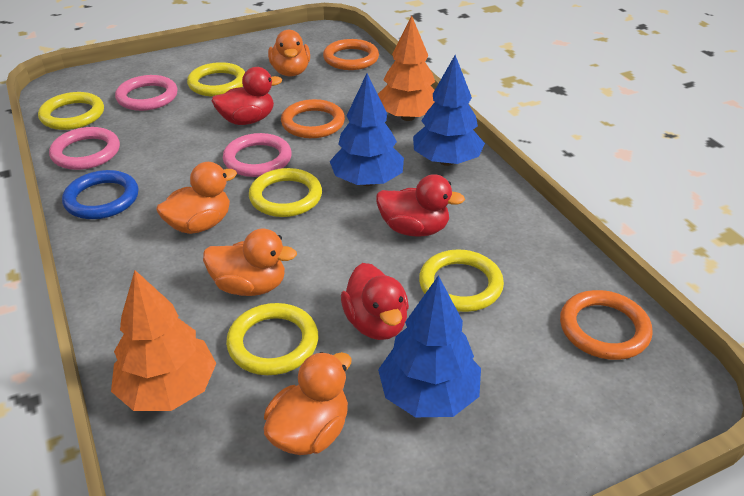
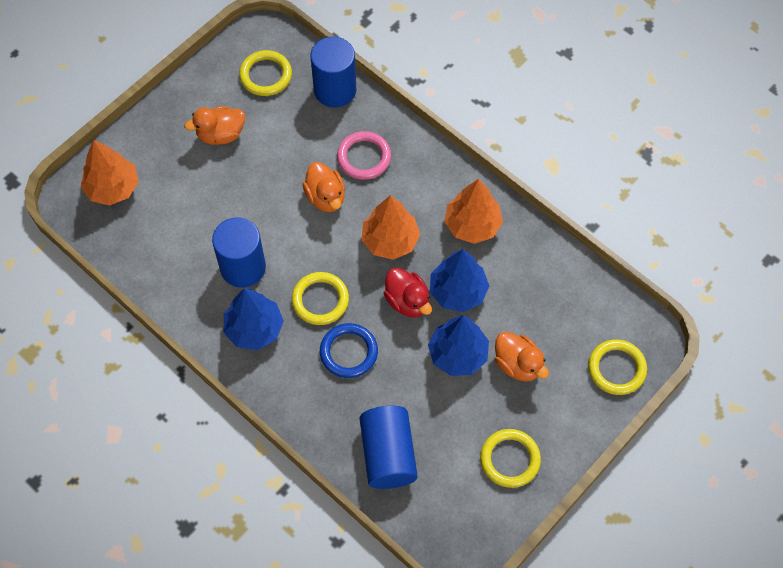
blue cylinder: 0 -> 3
orange duck: 4 -> 3
orange ring: 3 -> 0
orange tree: 2 -> 3
pink ring: 3 -> 1
red duck: 3 -> 1
yellow ring: 5 -> 4

